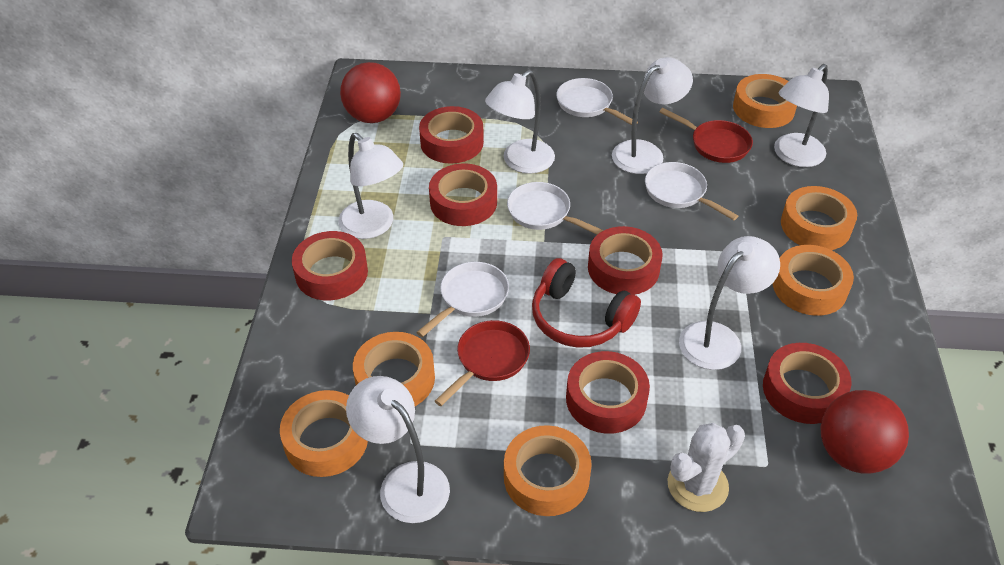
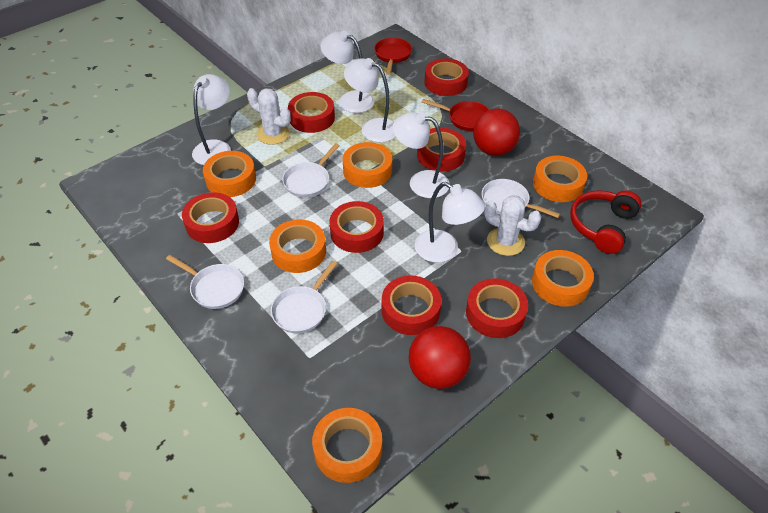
red tape: 6 -> 7
white cactus: 1 -> 2
white lamp: 6 -> 5

